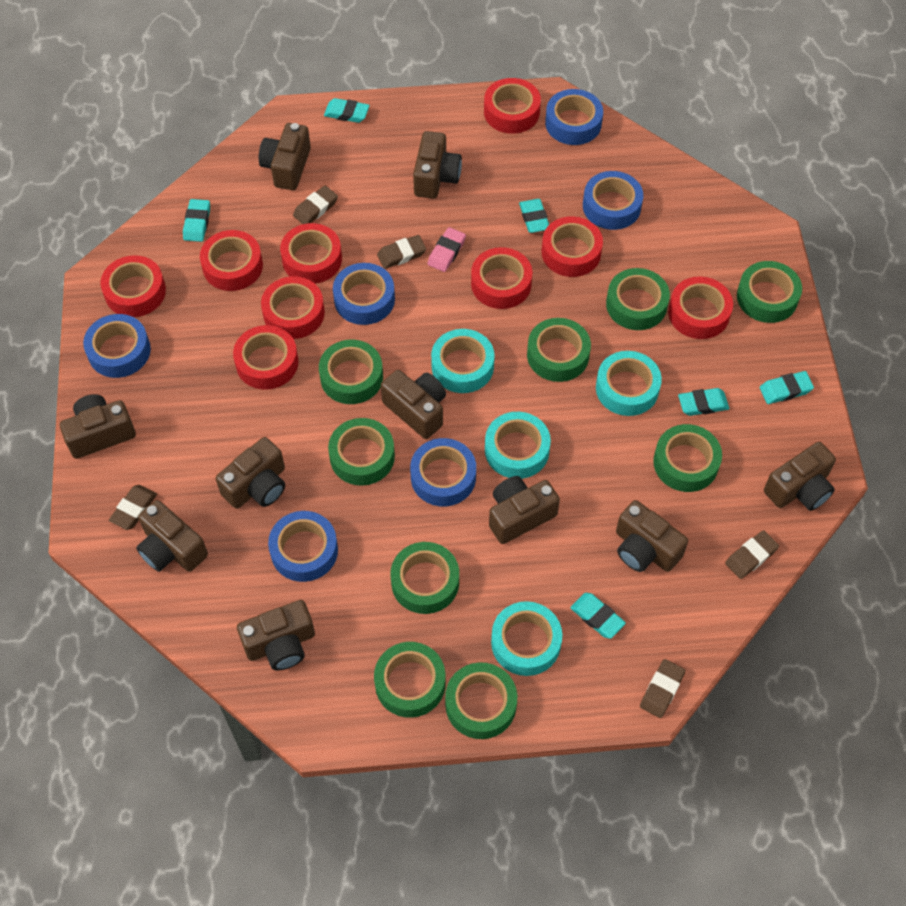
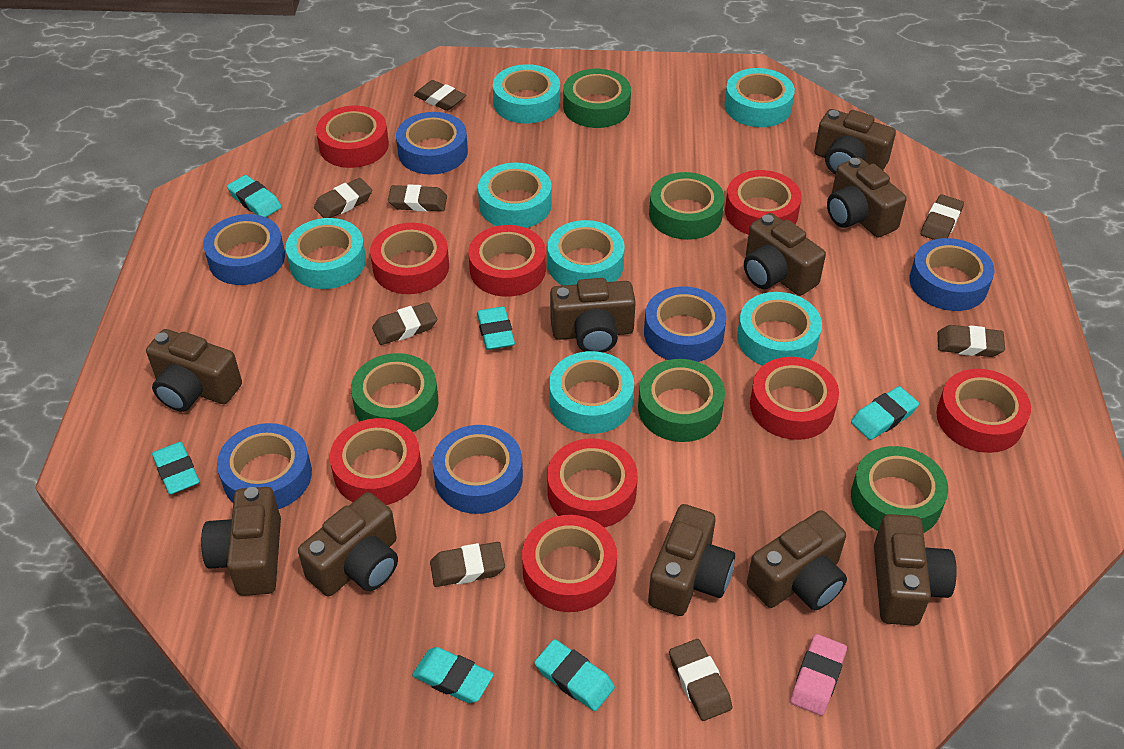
brown eraser: 5 -> 8
green tape: 9 -> 5
turquoise tape: 4 -> 7

